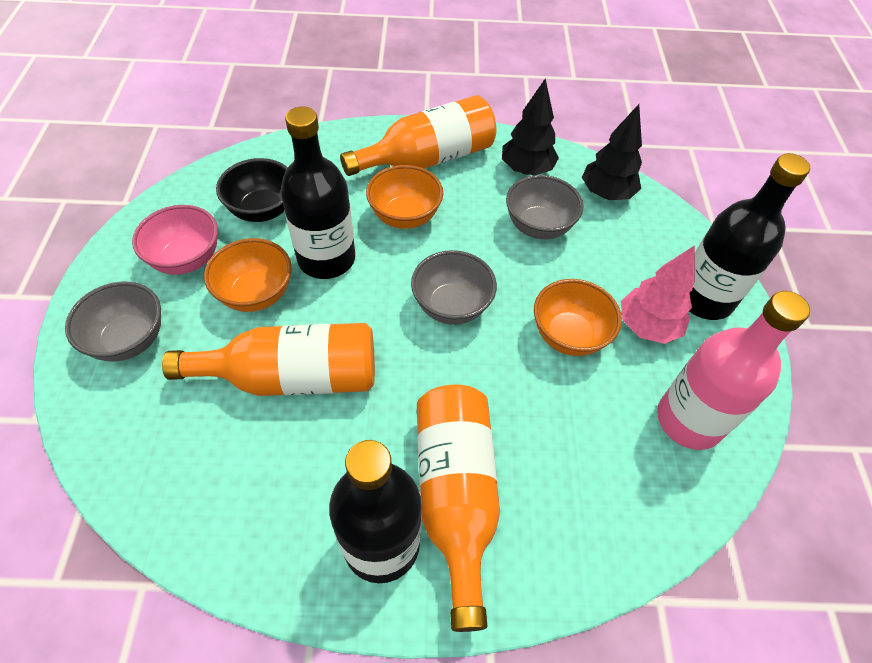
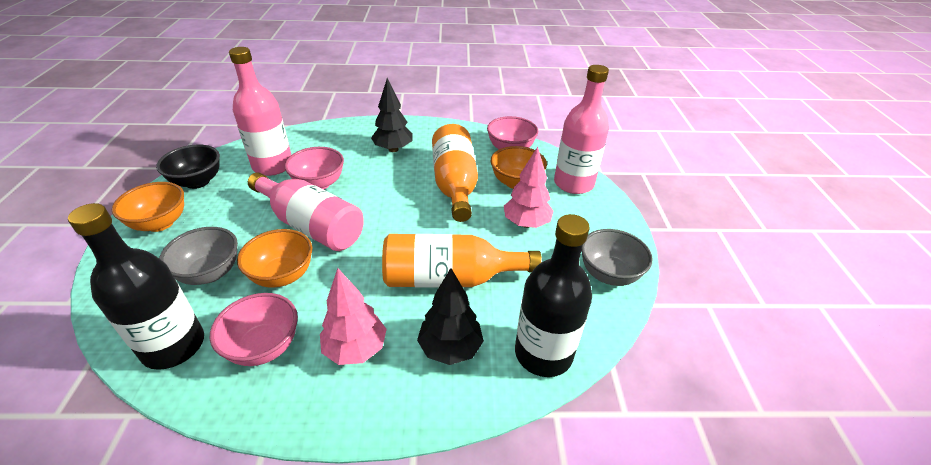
black bottle: 3 -> 2
grey bowl: 3 -> 2
orange bottle: 3 -> 2
pink bottle: 1 -> 3
pink bowl: 1 -> 3
pink tree: 1 -> 2

